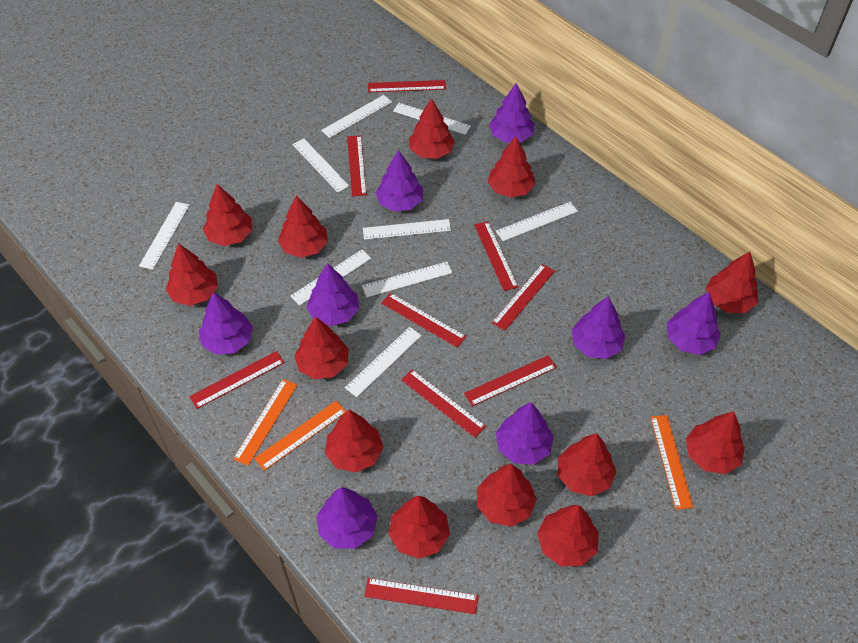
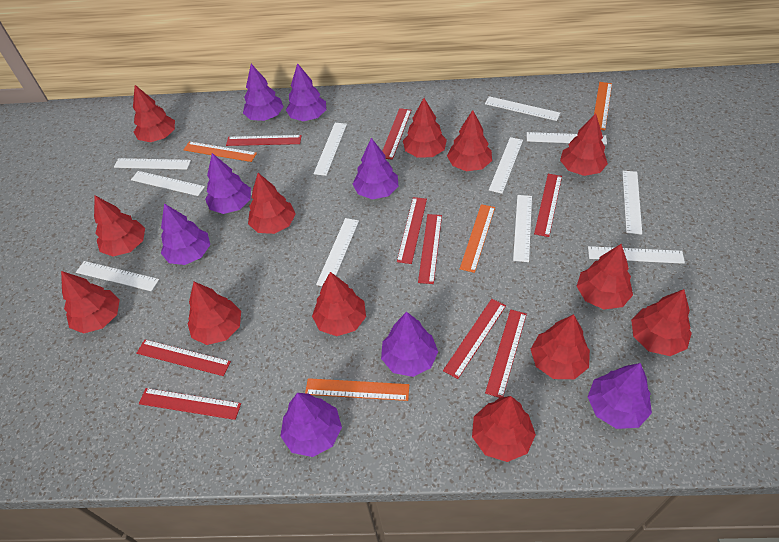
orange ruler: 3 -> 4
white ruler: 9 -> 11

